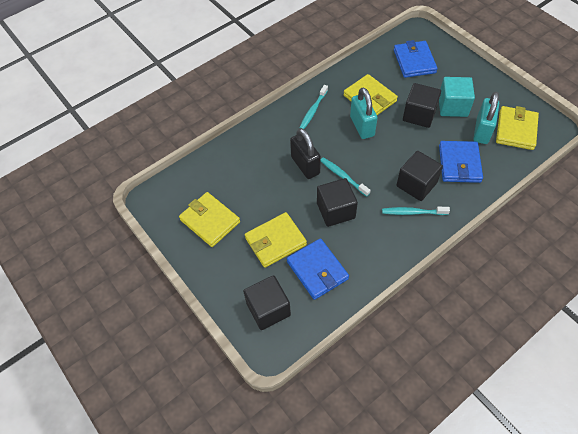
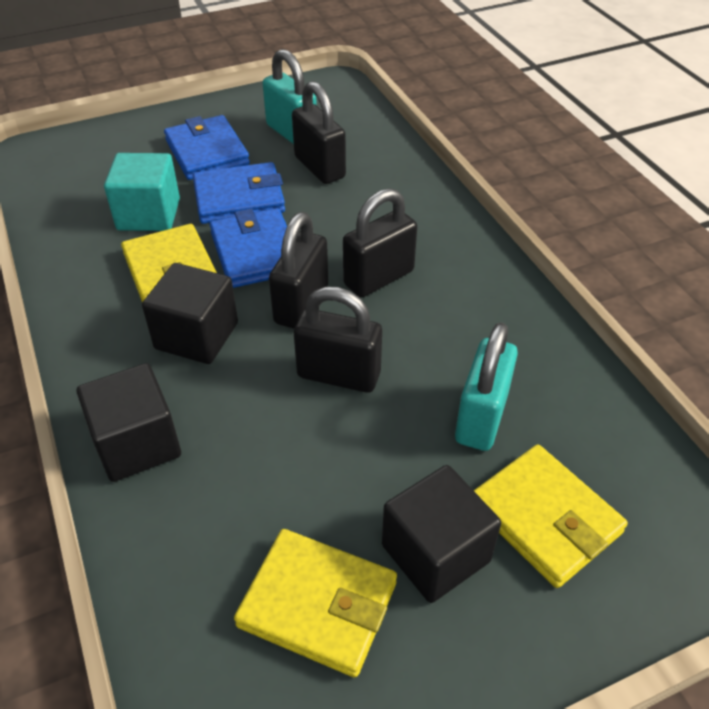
black cube: 4 -> 3
black padlock: 1 -> 4
turquoise toothbrush: 3 -> 0
yellow wallet: 4 -> 3

